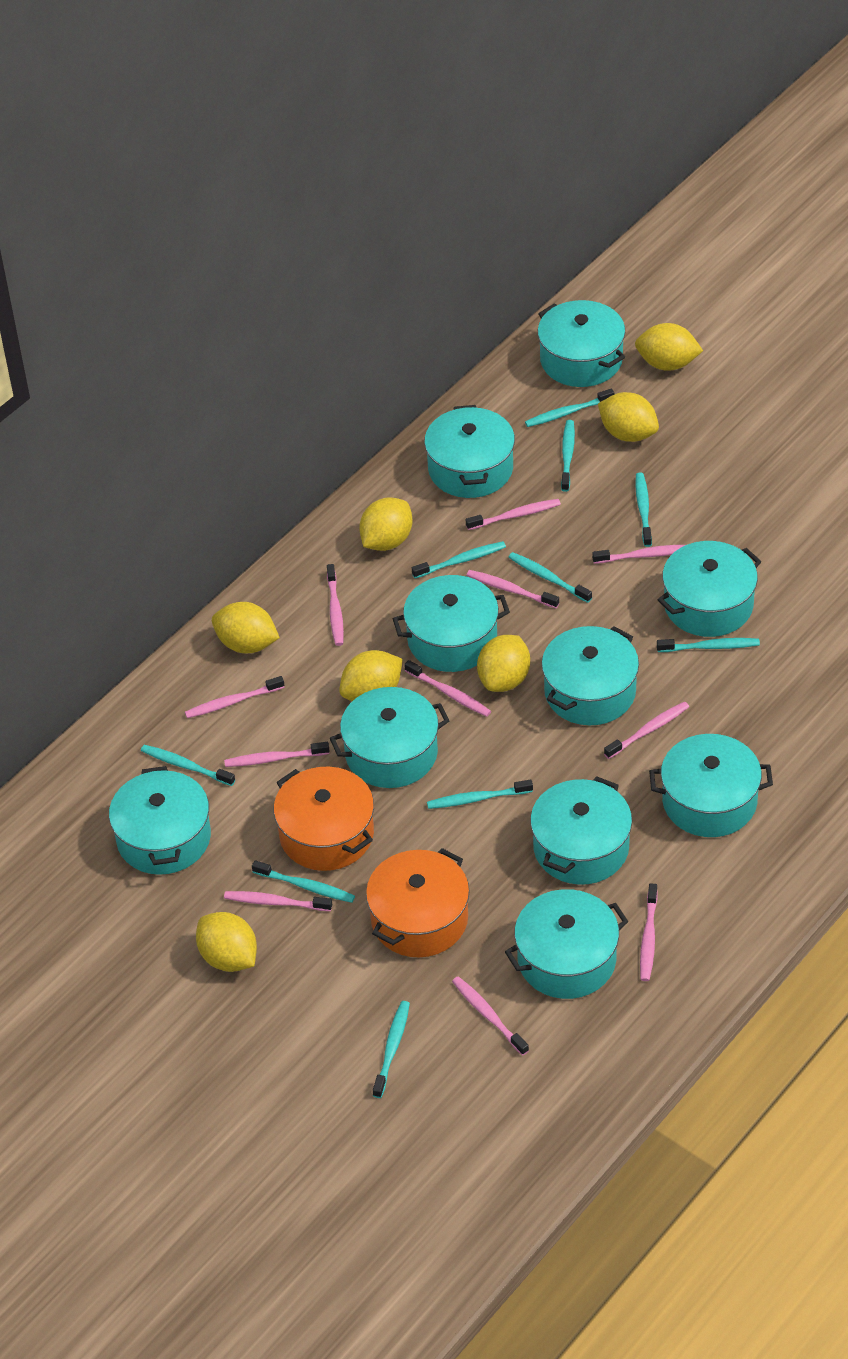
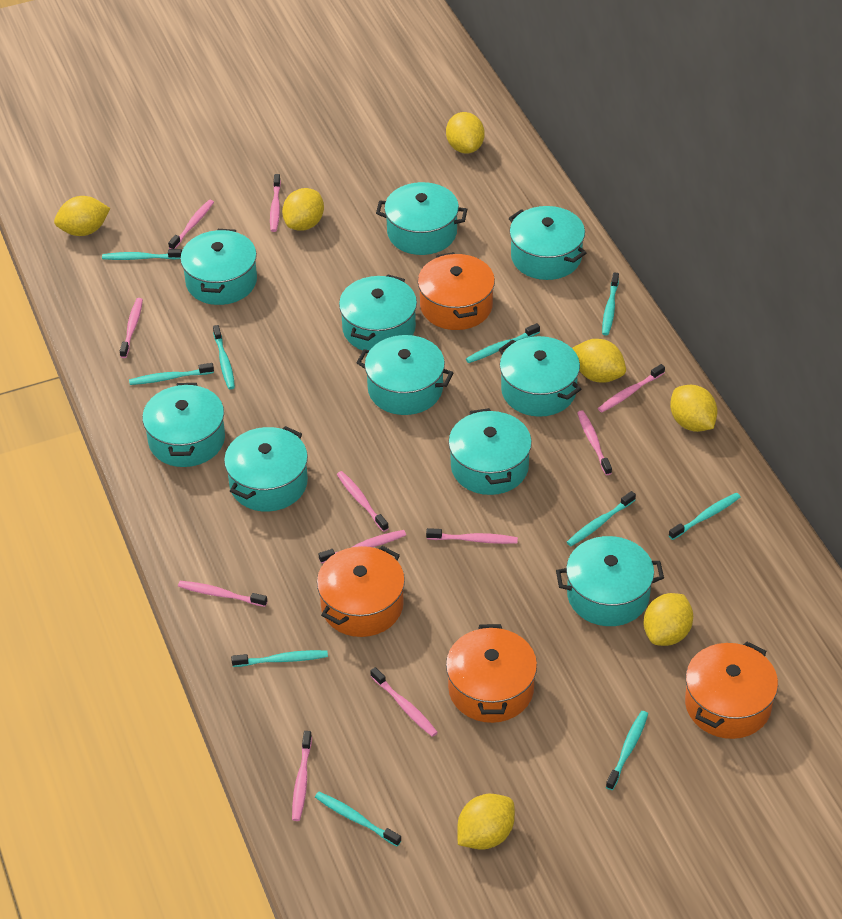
orange pot: 2 -> 4

